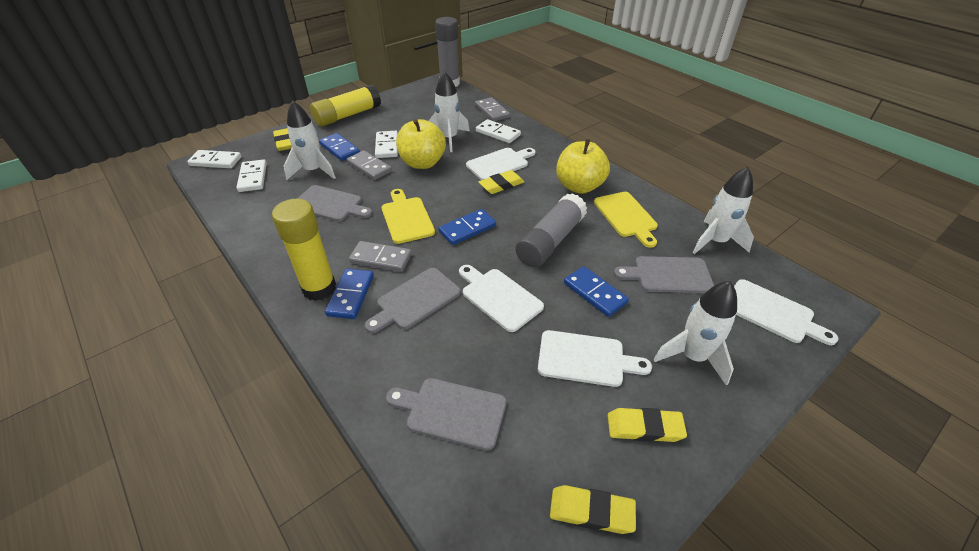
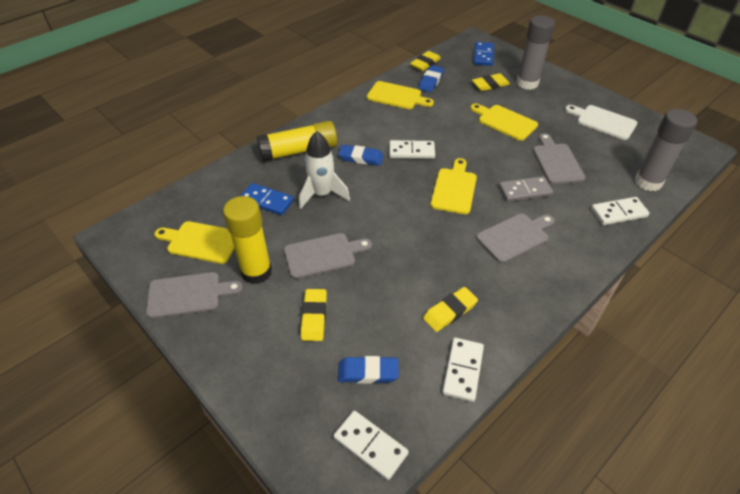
blue domino: 4 -> 2
blue eraser: 0 -> 3
grey domino: 3 -> 1
white cutting board: 4 -> 1
white rocket: 4 -> 1
yellow apple: 2 -> 0
yellow cutting board: 2 -> 4

